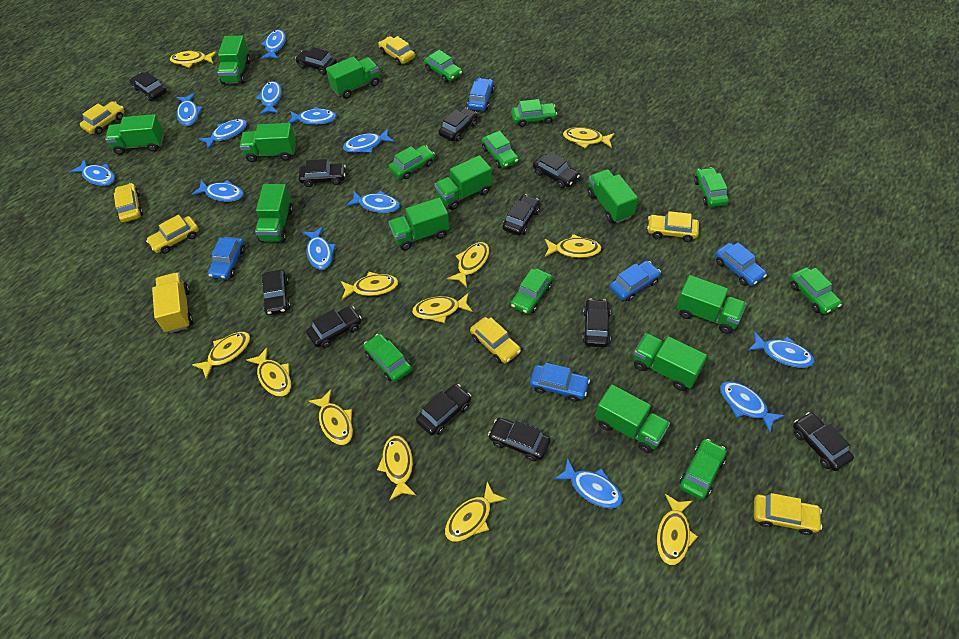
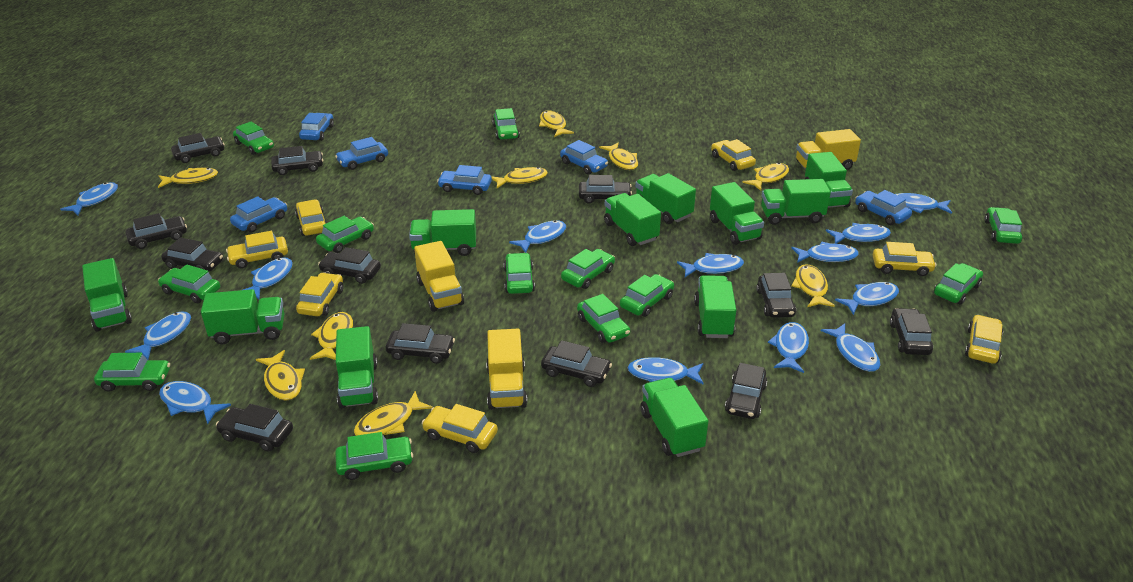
blue car: 5 -> 6
green car: 9 -> 12
yellow fish: 12 -> 9
yellow truck: 1 -> 3

